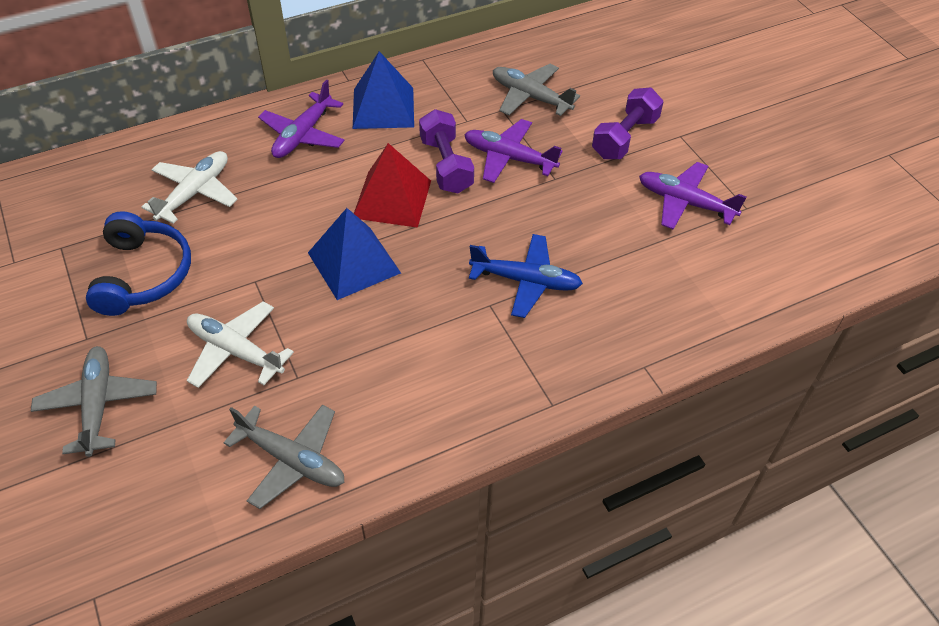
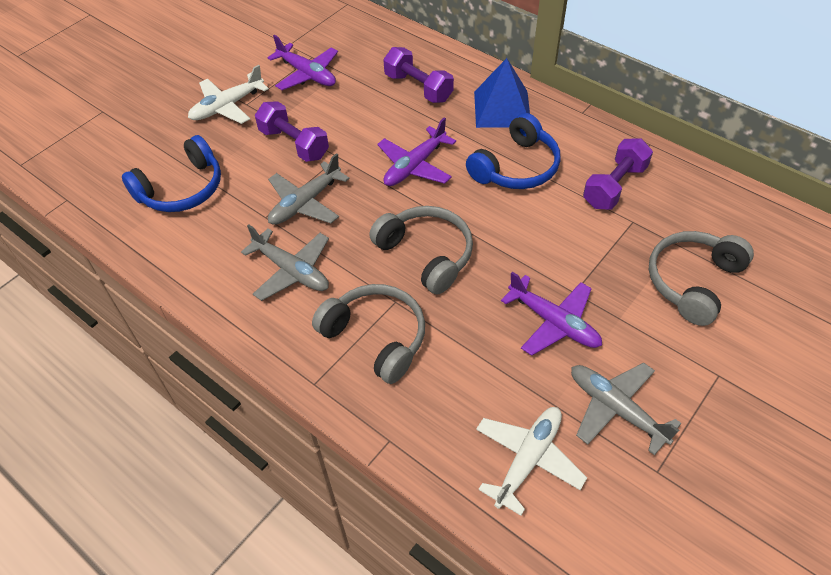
blue headphones: 1 -> 2
blue plane: 1 -> 0
blue pyramid: 2 -> 1
grey headphones: 0 -> 3
purple dumbbell: 2 -> 3
red pyramid: 1 -> 0

